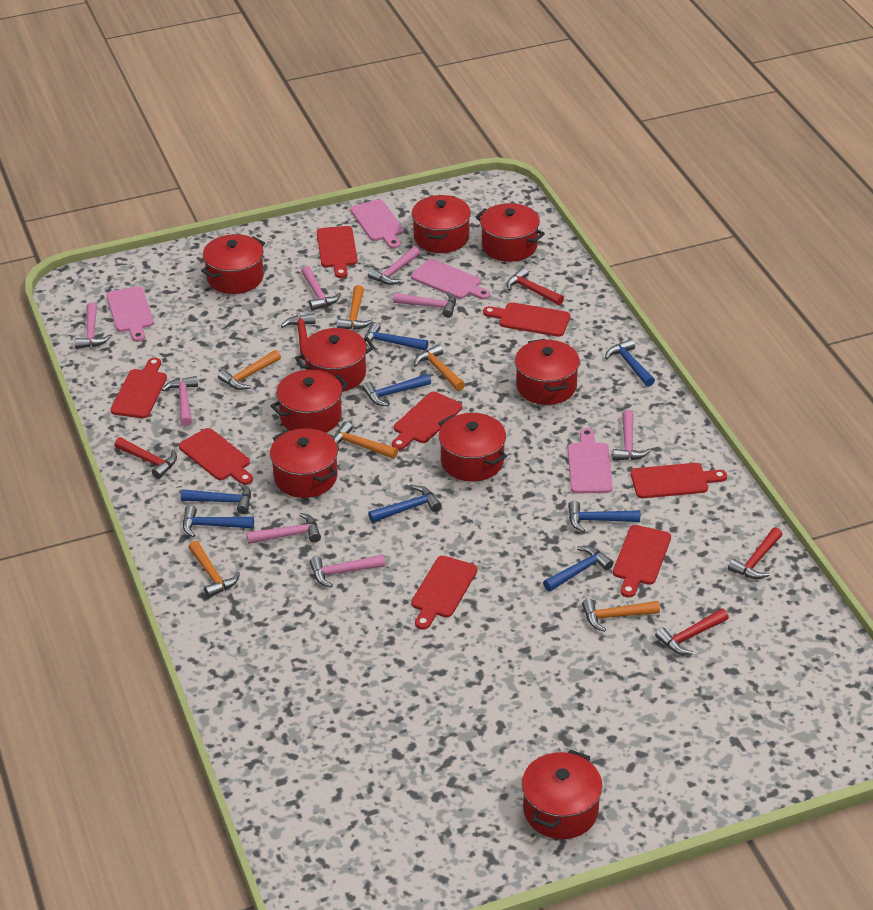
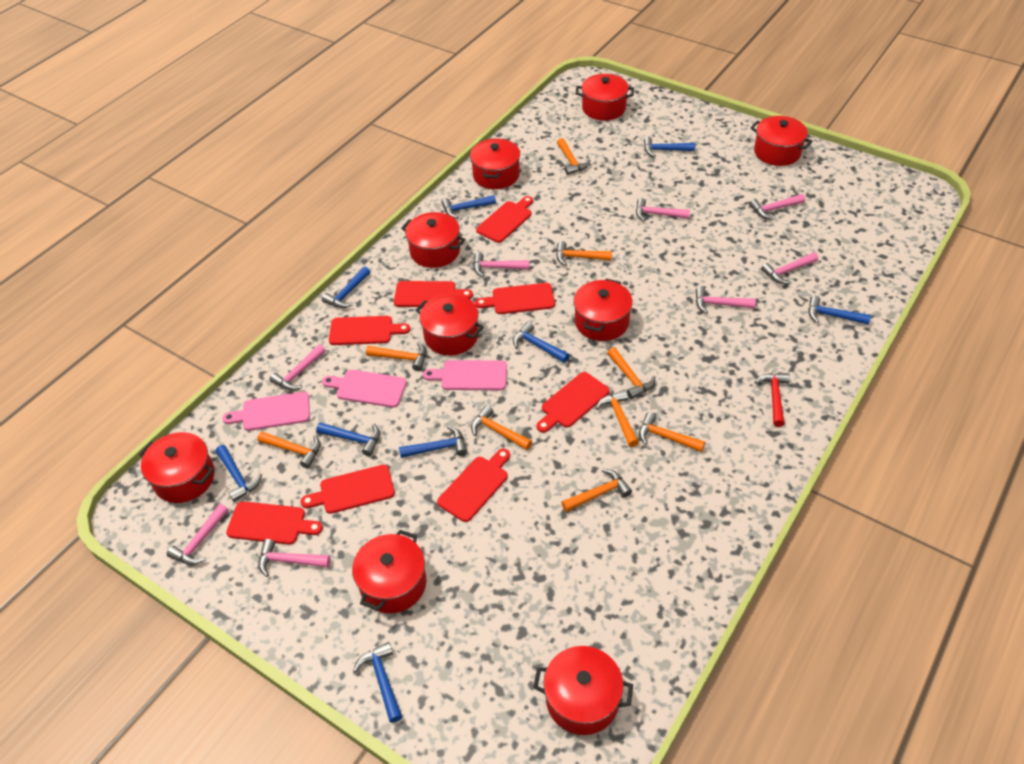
blue hammer: 8 -> 9
orange hammer: 6 -> 9
pink cutting board: 4 -> 3
red hammer: 5 -> 1

